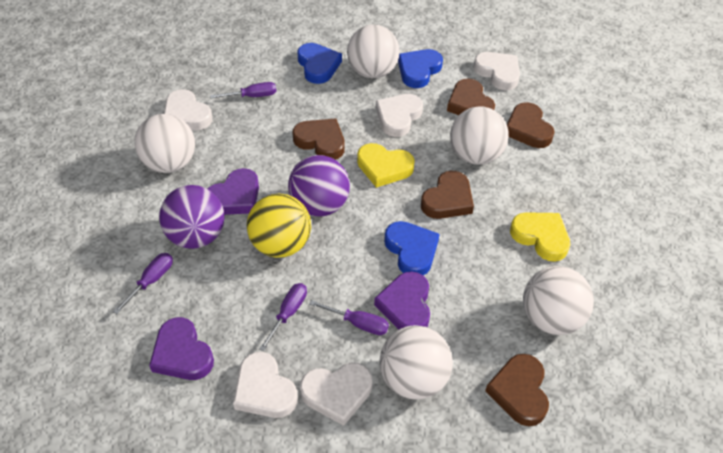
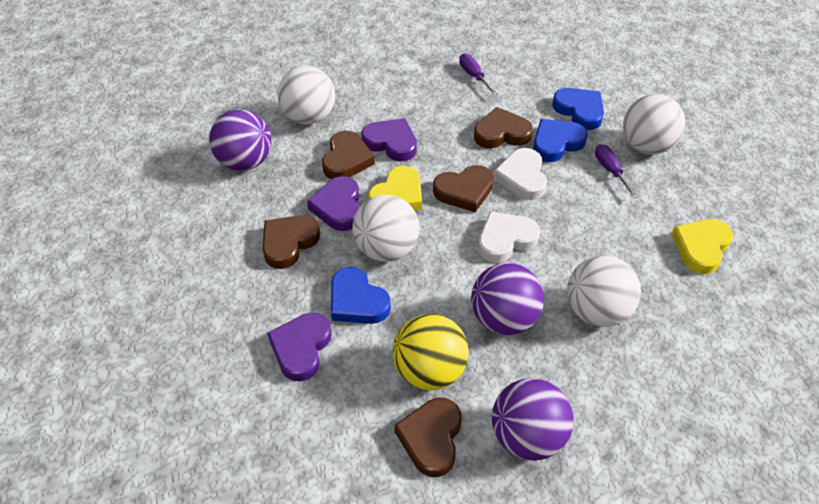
purple ball: 2 -> 3
purple screwdriver: 4 -> 2
white ball: 5 -> 4
white heart: 5 -> 2

